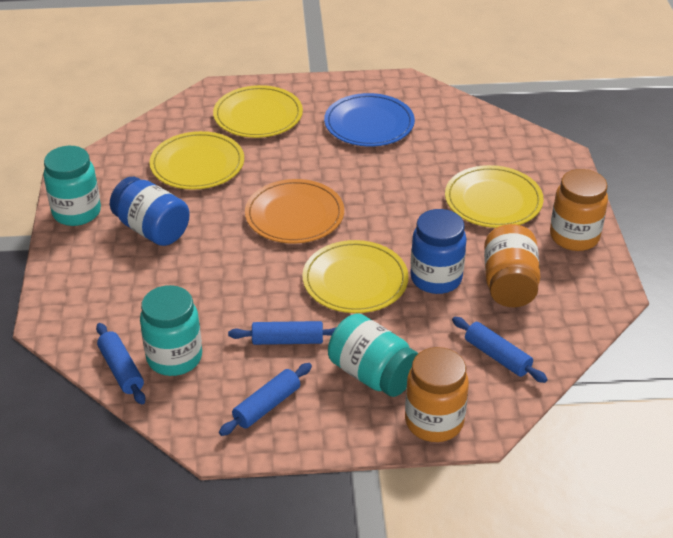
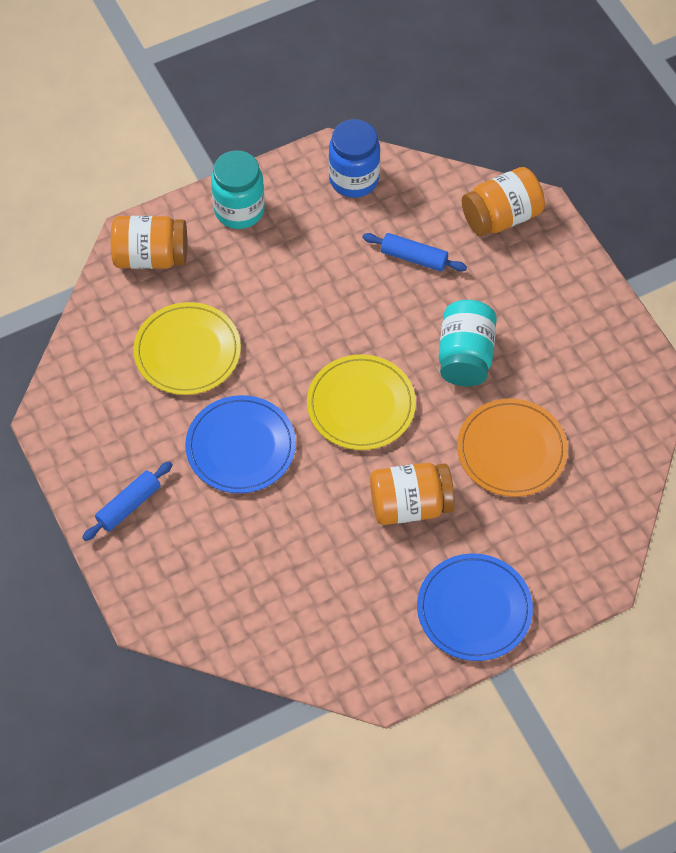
blue jar: 2 -> 1
blue plate: 1 -> 2
blue rolling pin: 4 -> 2
turquoise jar: 3 -> 2
yellow plate: 4 -> 2

